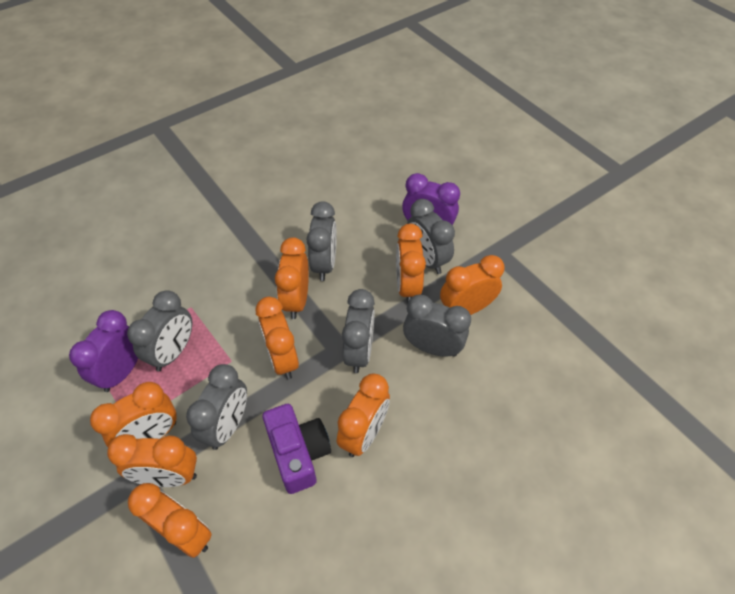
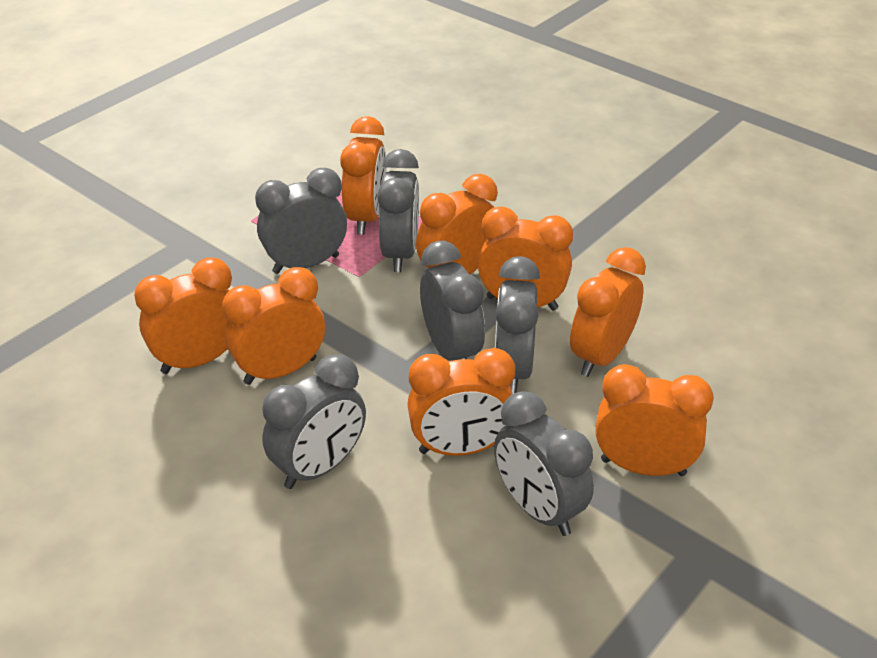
purple camera: 1 -> 0
purple clock: 2 -> 0

